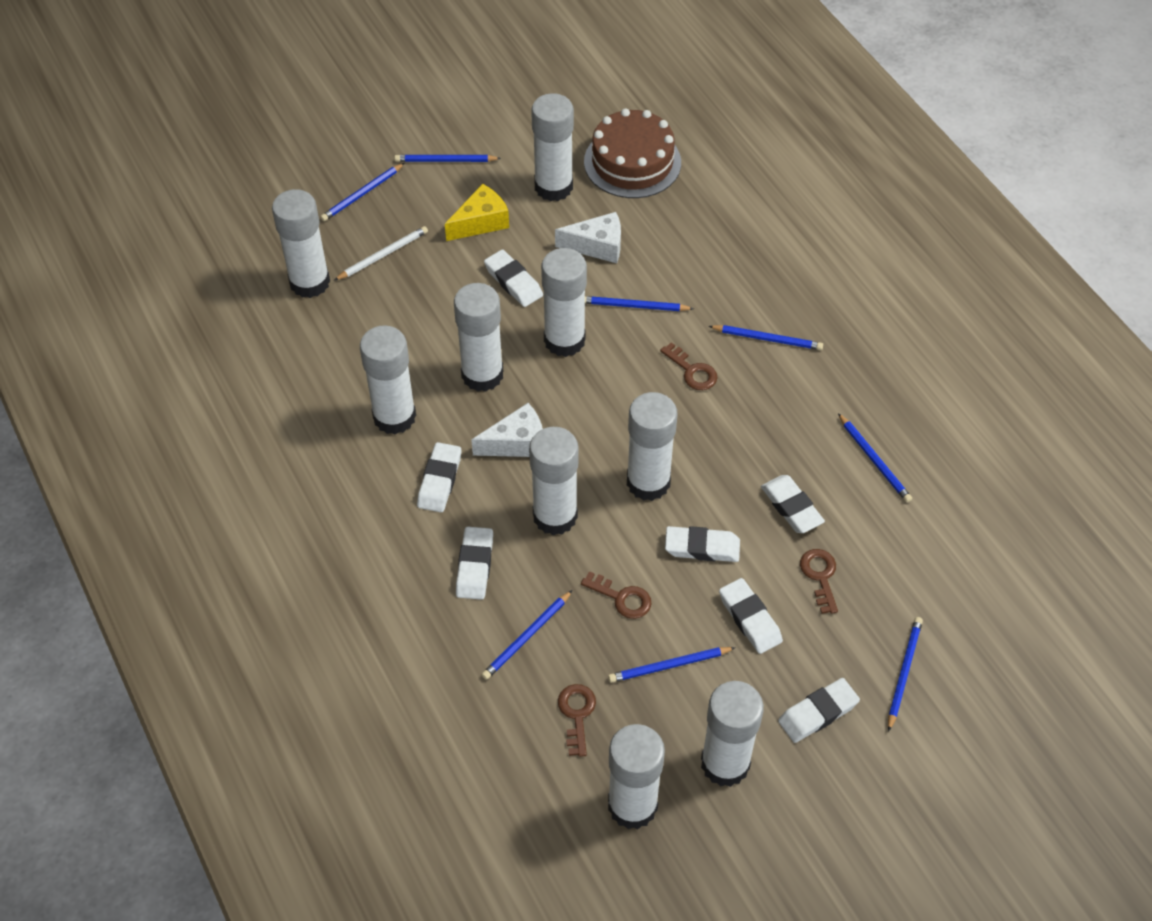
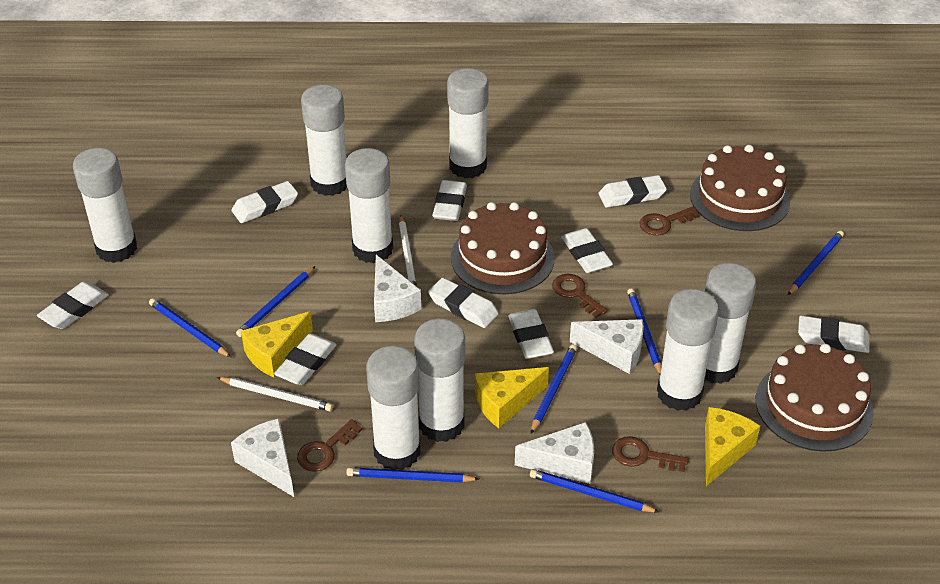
blue pencil: 8 -> 7
brown cake: 1 -> 3
white cheese: 2 -> 4
white eraser: 7 -> 9
white glue stick: 9 -> 8
white pencil: 1 -> 2
yellow cheese: 1 -> 3

